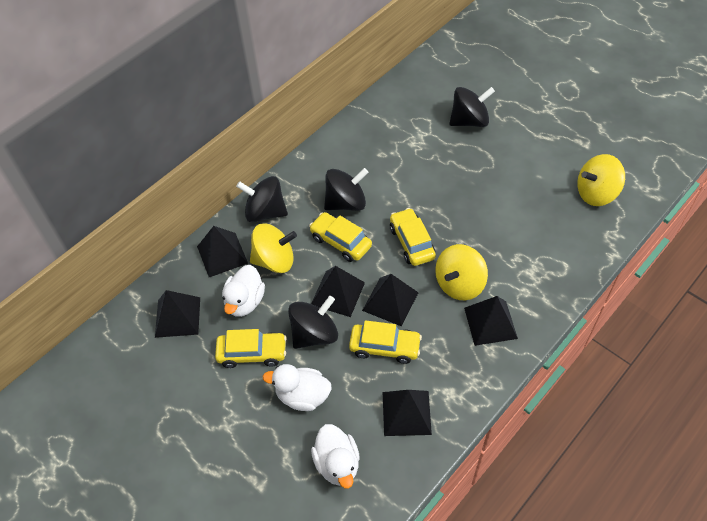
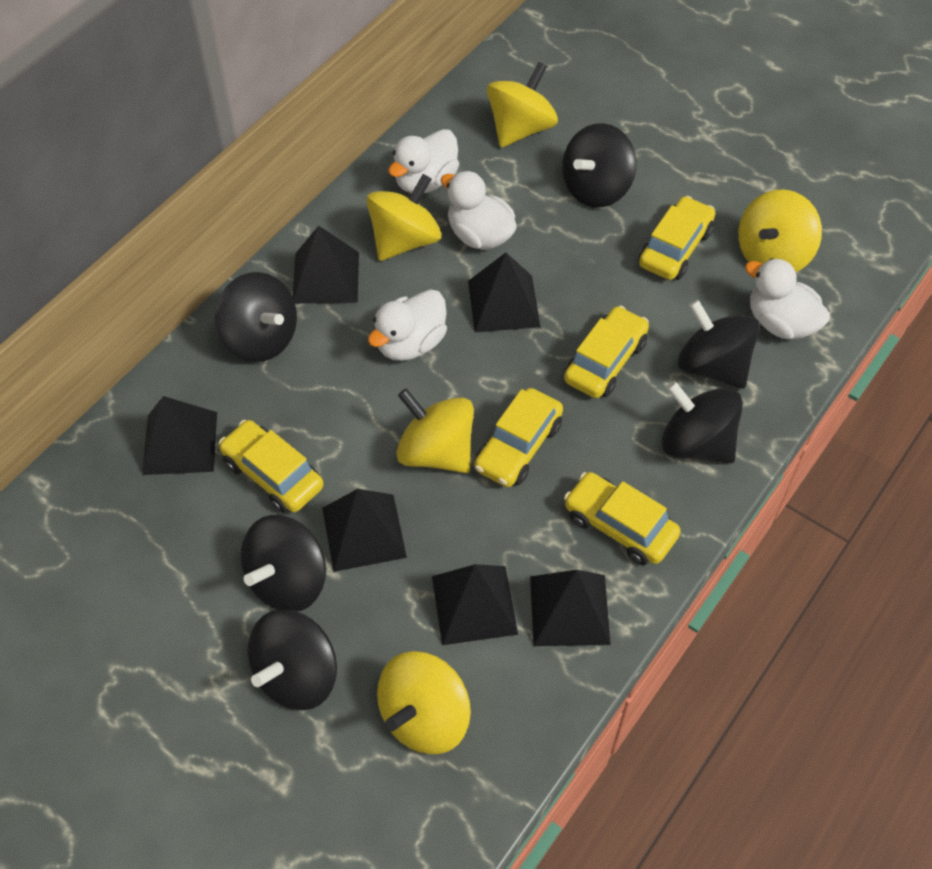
black spinning top: 4 -> 6
white duck: 3 -> 4
yellow car: 4 -> 5
yellow spinning top: 3 -> 5

